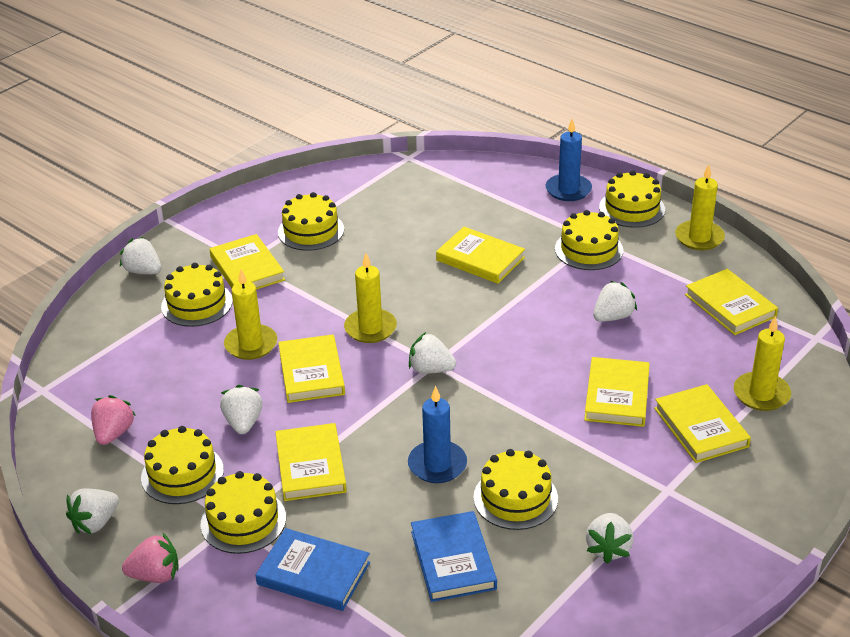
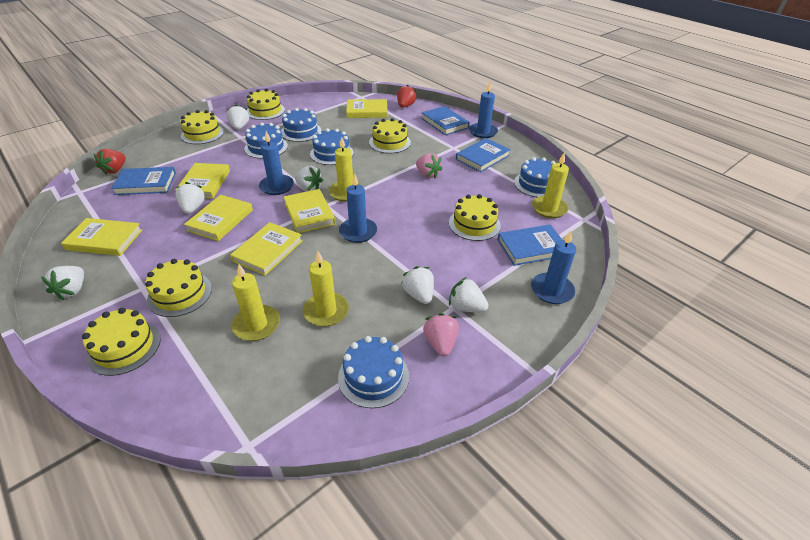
blue book: 2 -> 4
blue cake: 0 -> 5
blue candle: 2 -> 4
red strawberry: 0 -> 2
yellow book: 7 -> 6
yellow cake: 7 -> 6

